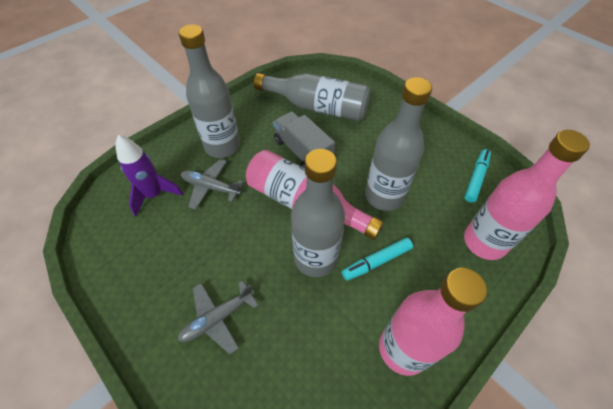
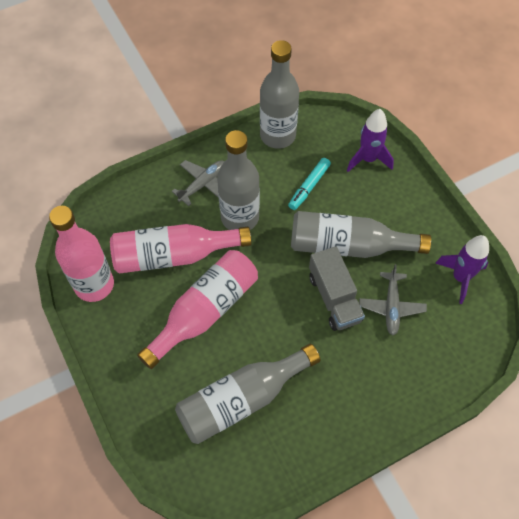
purple rocket: 1 -> 2
turquoise marker: 2 -> 1

